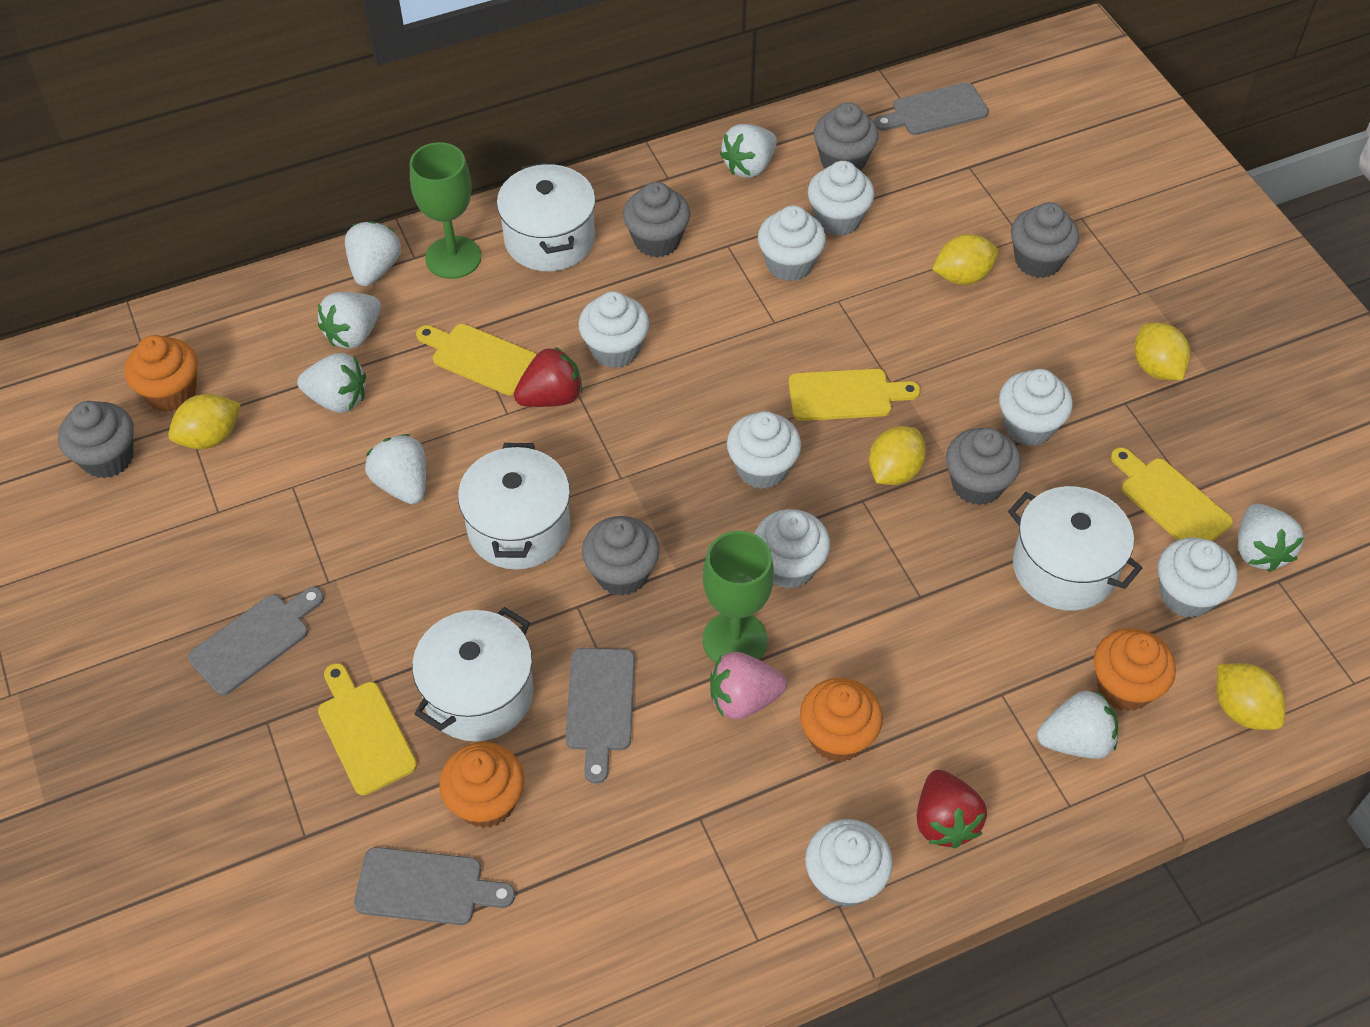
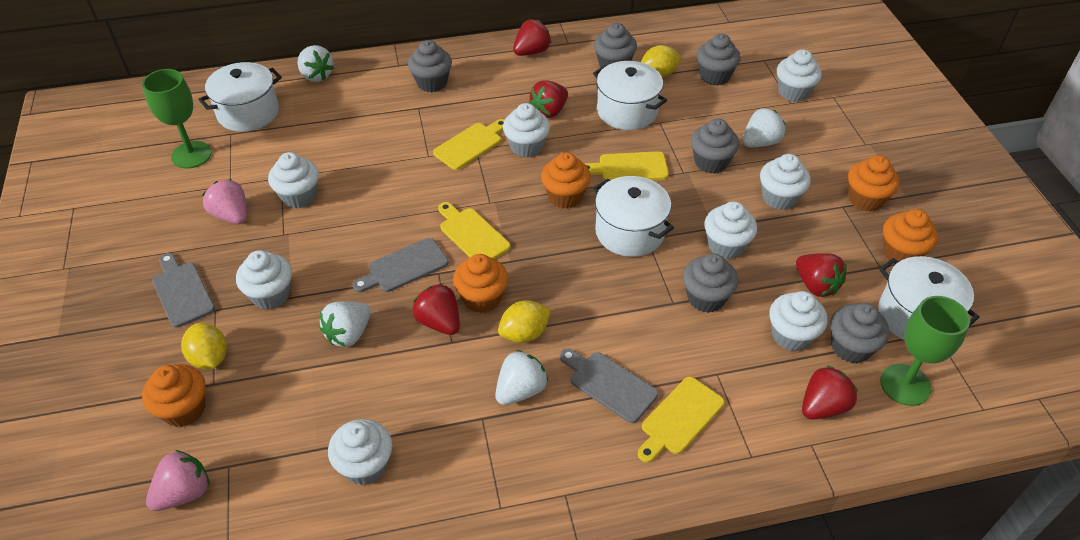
grey cutting board: 4 -> 3
orange cupcake: 4 -> 5
pink strawberry: 1 -> 2
red strawberry: 2 -> 5
white strawberry: 7 -> 4
yellow lemon: 5 -> 3

